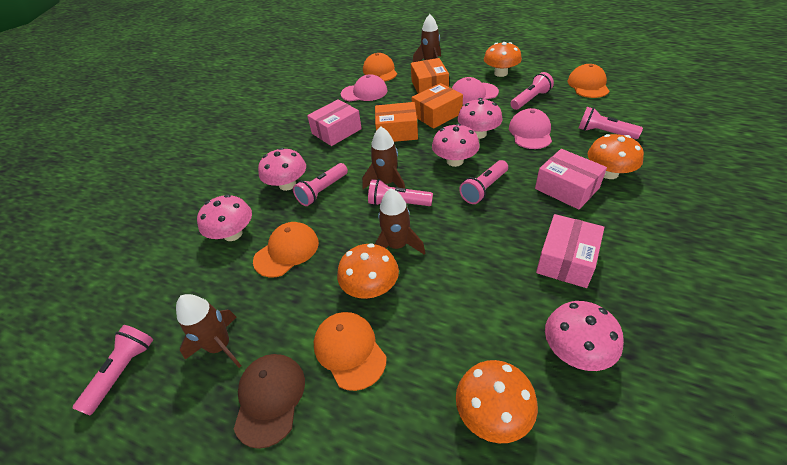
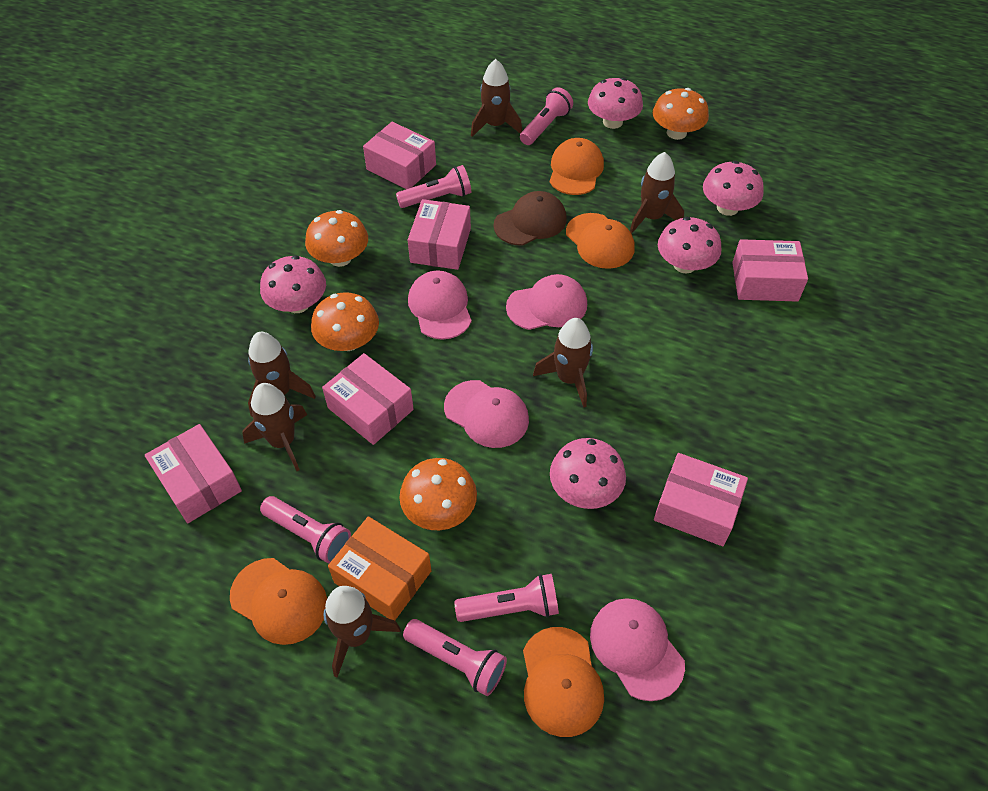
brown rocket: 4 -> 6
orange box: 3 -> 1
pink box: 3 -> 6
pink cap: 3 -> 4
pink flashlight: 6 -> 5

